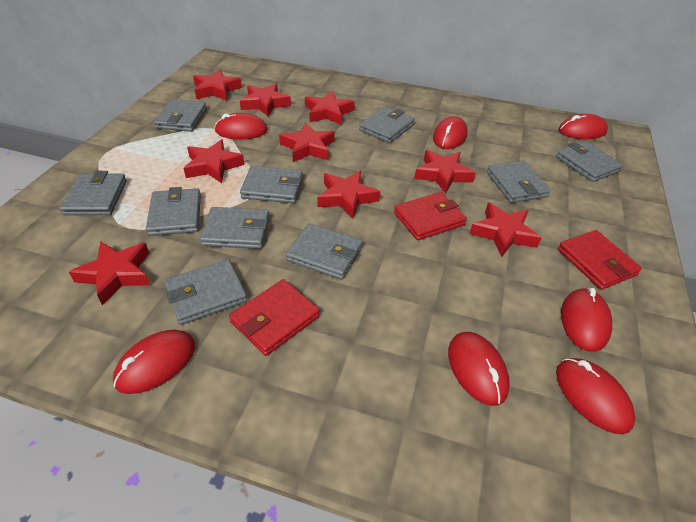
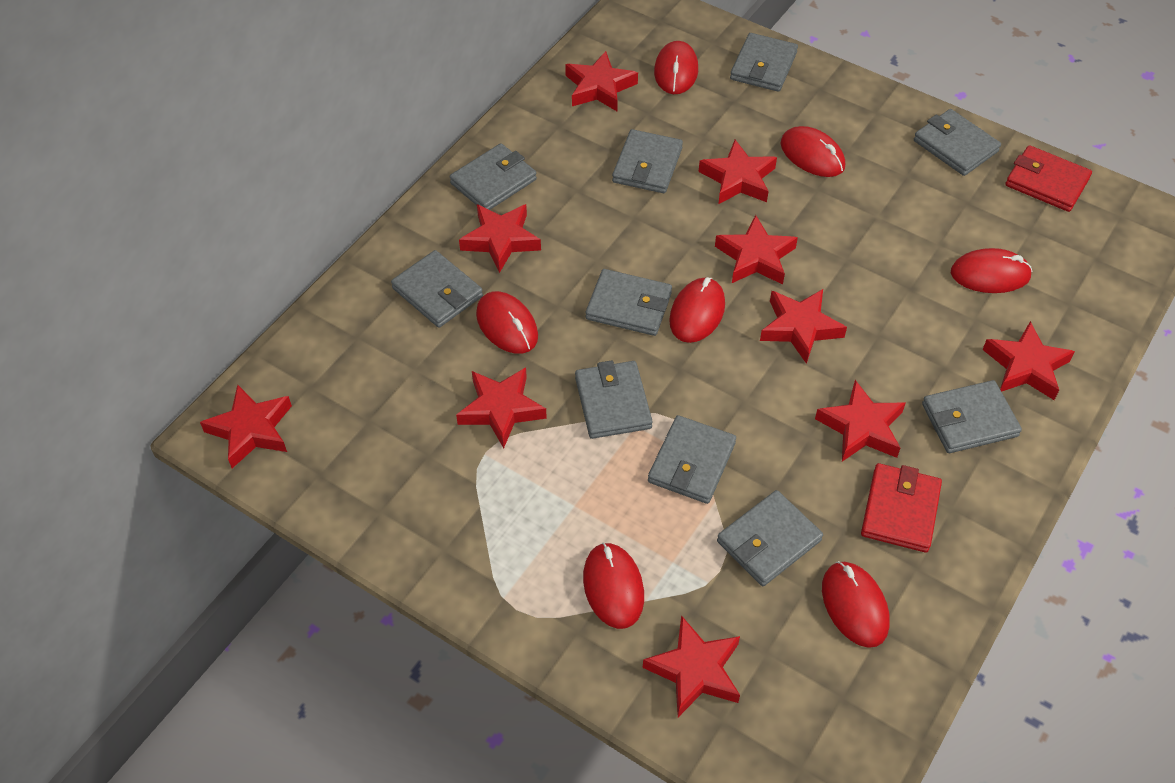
red star: 9 -> 10
red wallet: 3 -> 2

